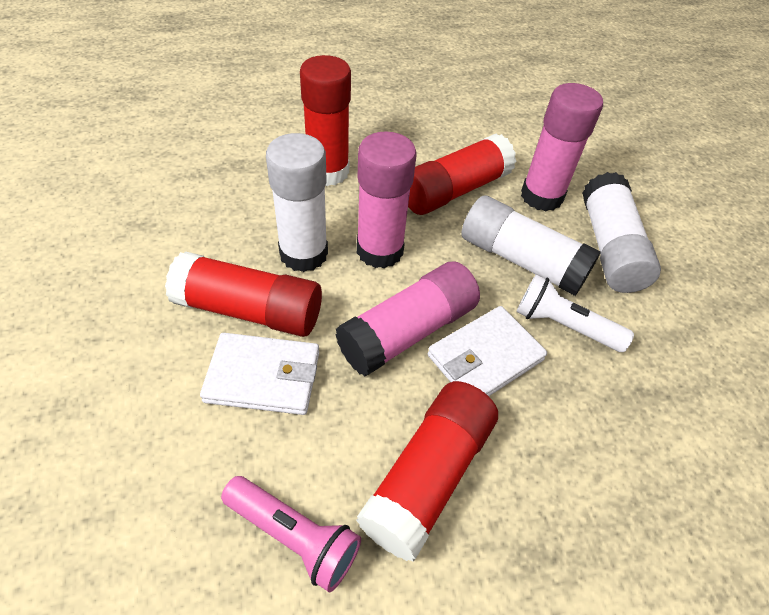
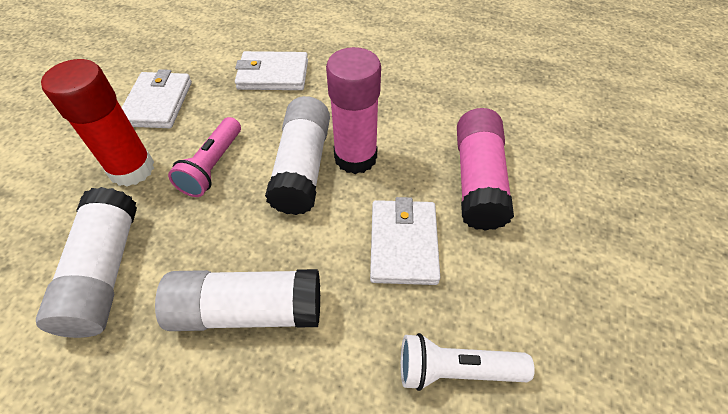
pink glue stick: 3 -> 2
red glue stick: 4 -> 1
white wallet: 2 -> 3

